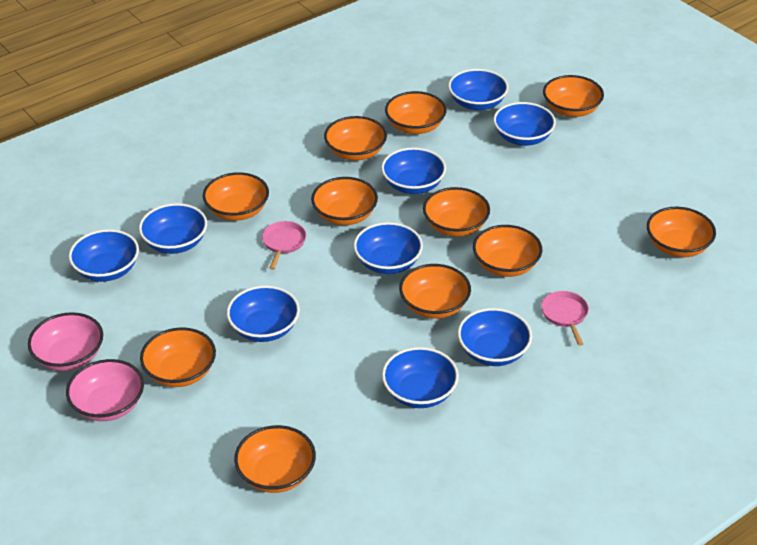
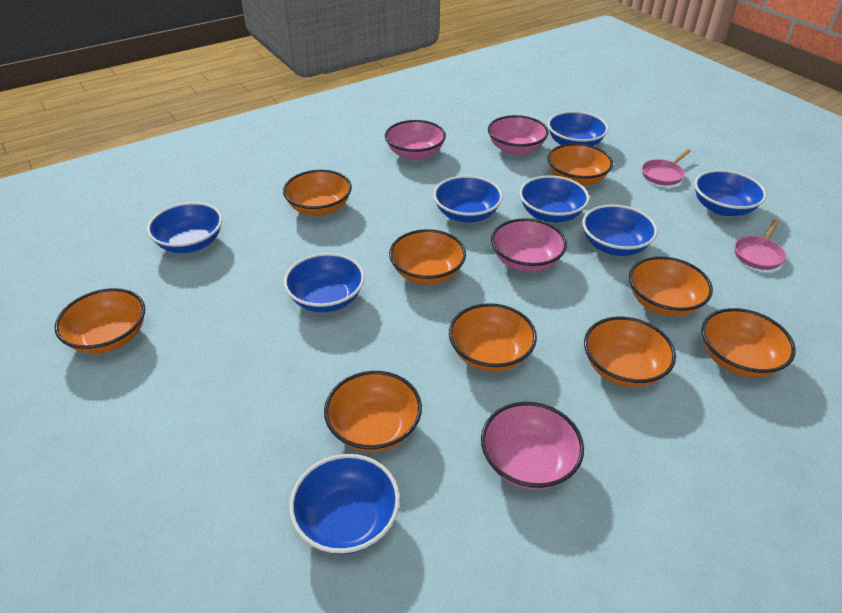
blue bowl: 9 -> 8
orange bowl: 11 -> 9
pink bowl: 2 -> 4

